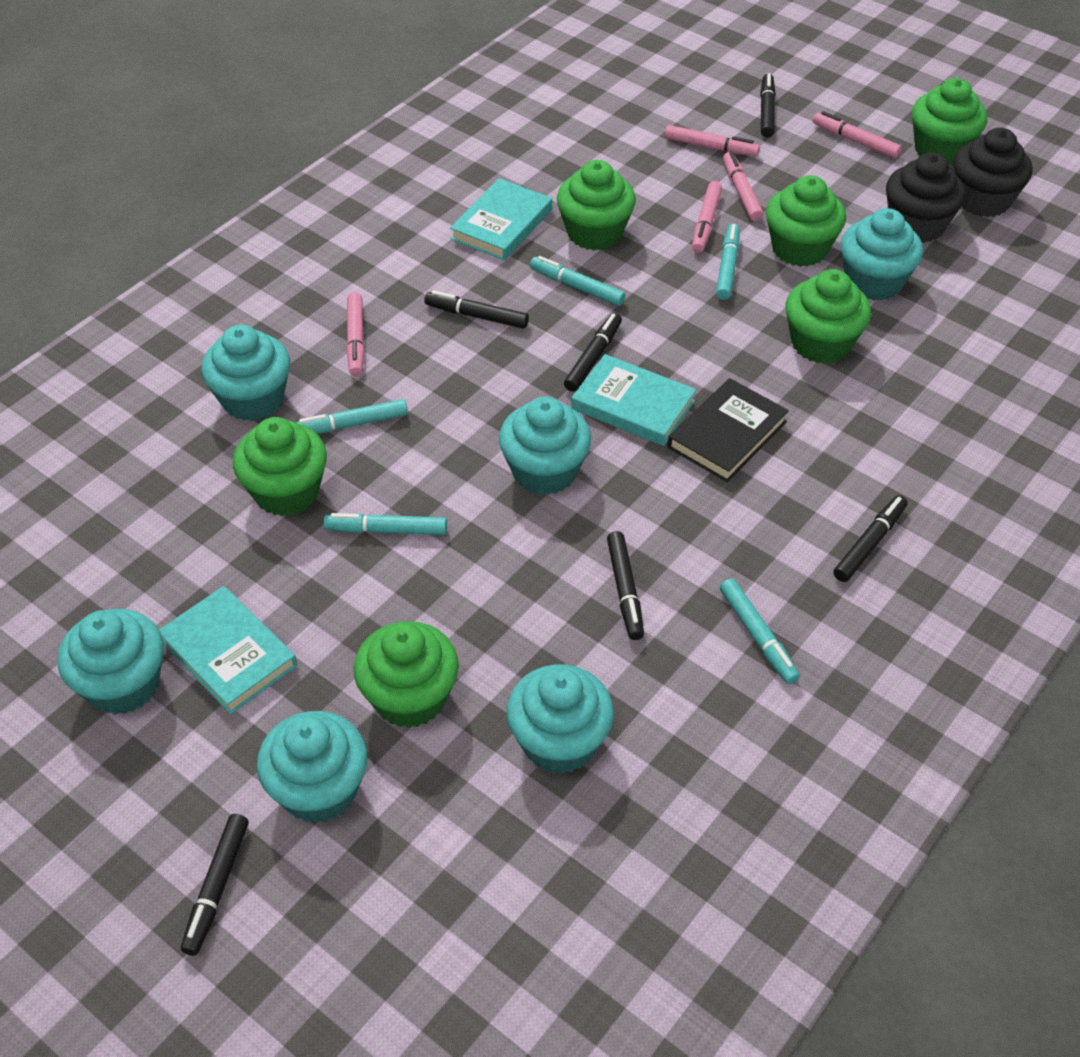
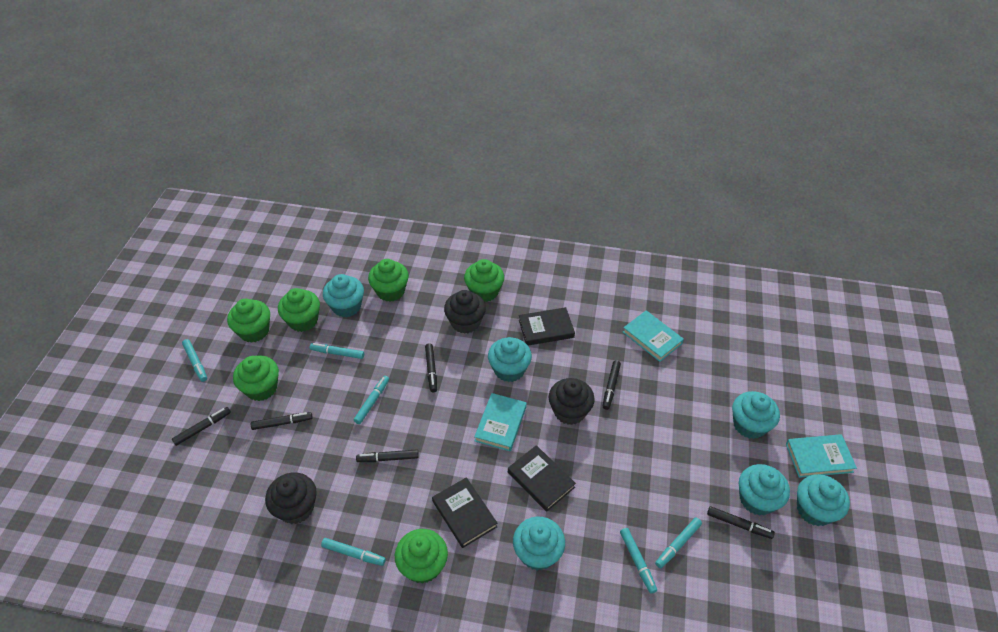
black book: 1 -> 3
black cupcake: 2 -> 3
pink marker: 5 -> 0
turquoise marker: 5 -> 6

